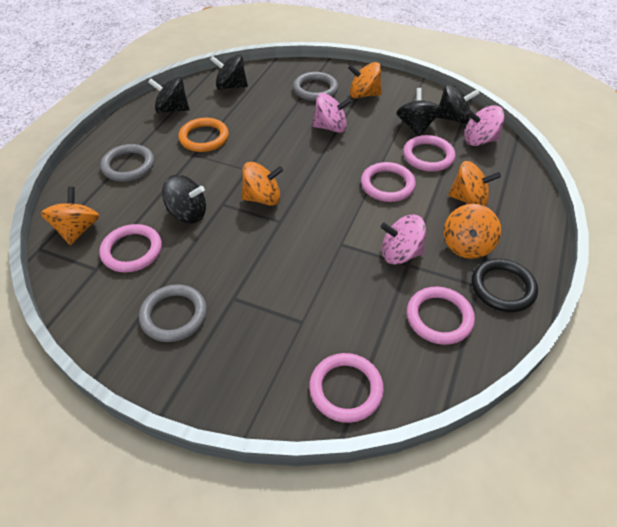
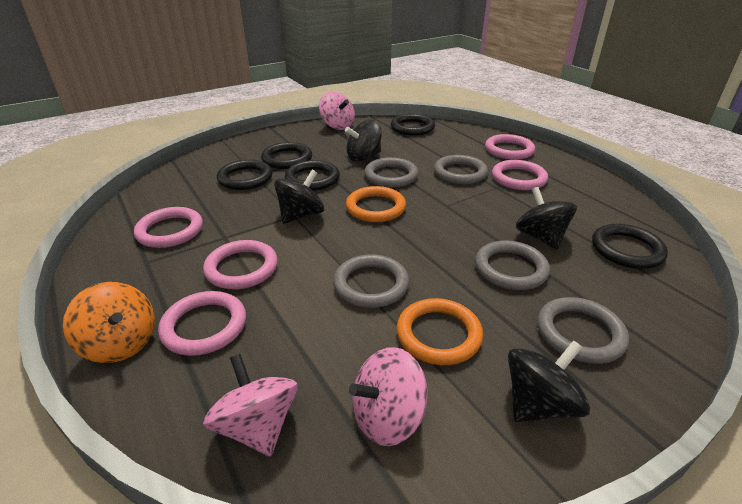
black ring: 1 -> 5
black spinning top: 5 -> 4
grey ring: 3 -> 5
orange ring: 1 -> 2
orange spinning top: 5 -> 1

